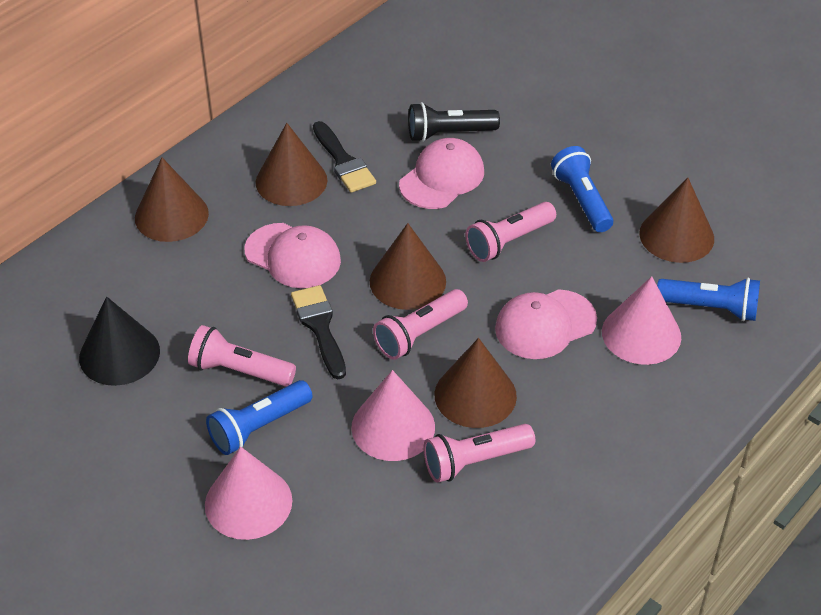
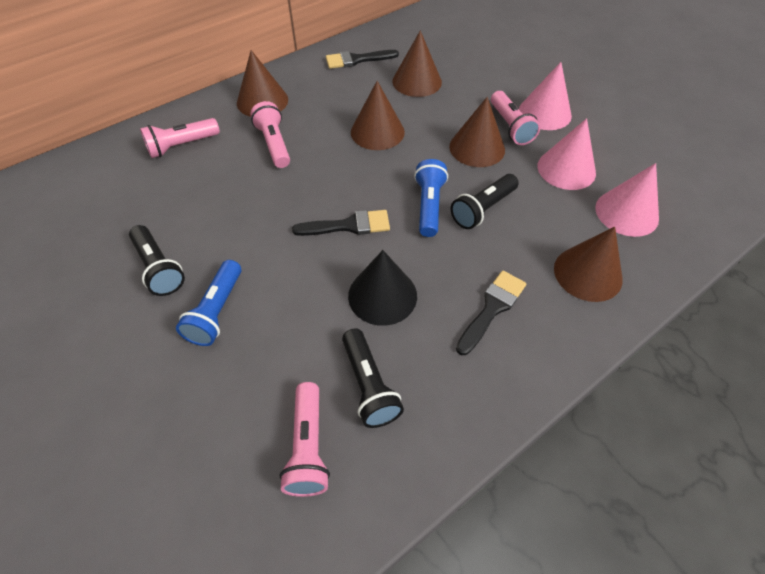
black brush: 2 -> 3
black flashlight: 1 -> 3
blue flashlight: 3 -> 2
pink cap: 3 -> 0

